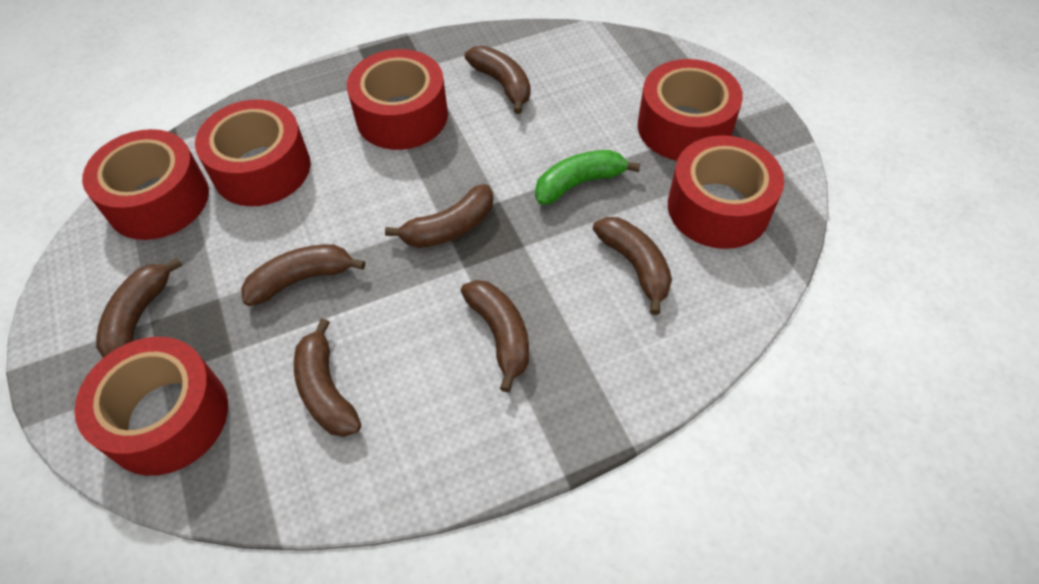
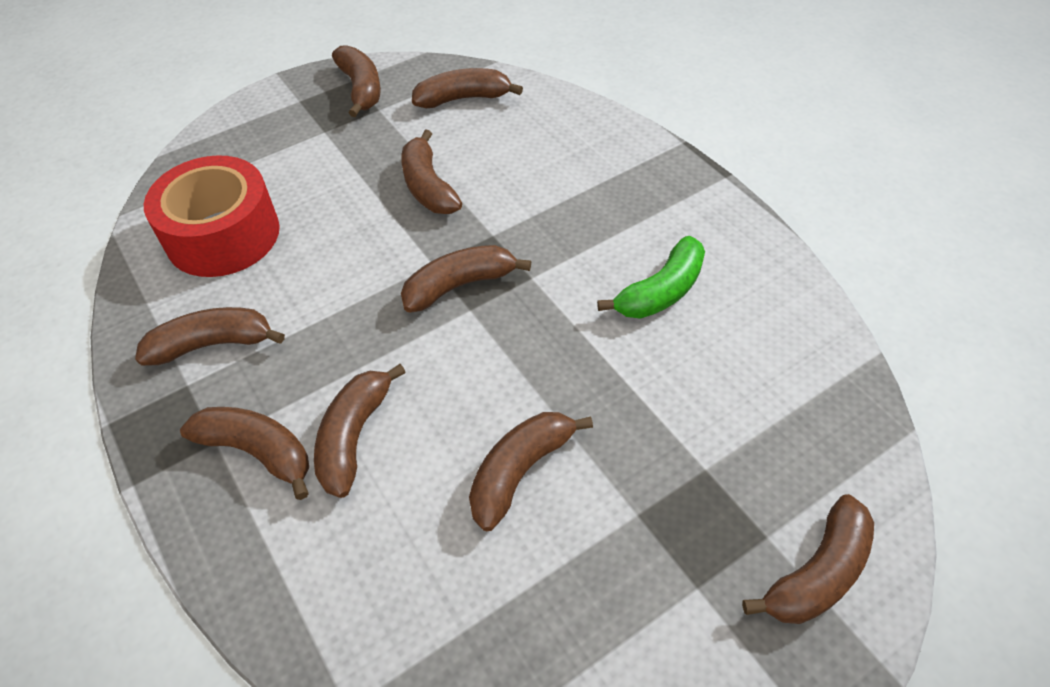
brown banana: 7 -> 9
red tape: 6 -> 1

